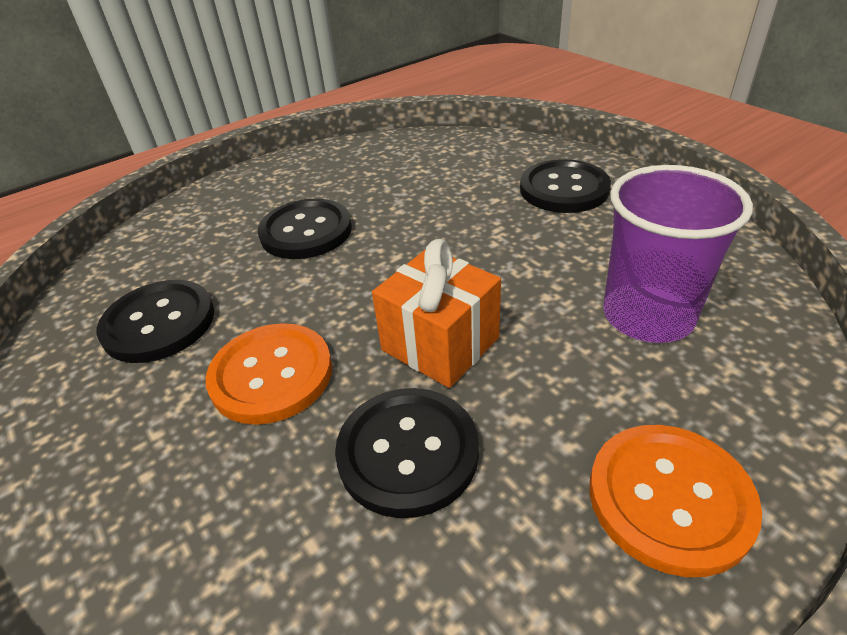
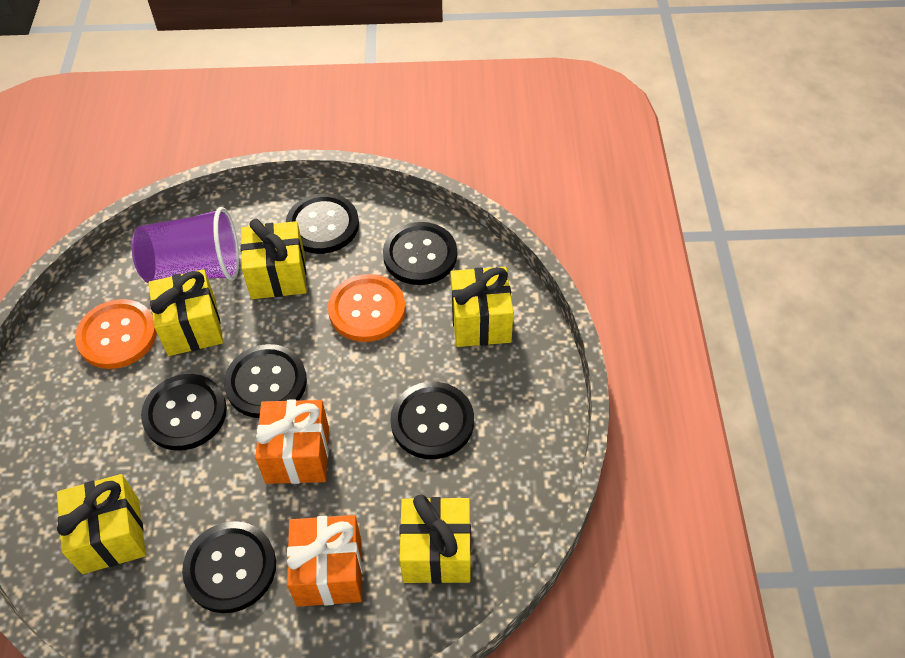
black button: 4 -> 6
orange gift: 1 -> 2
yellow gift: 0 -> 5

